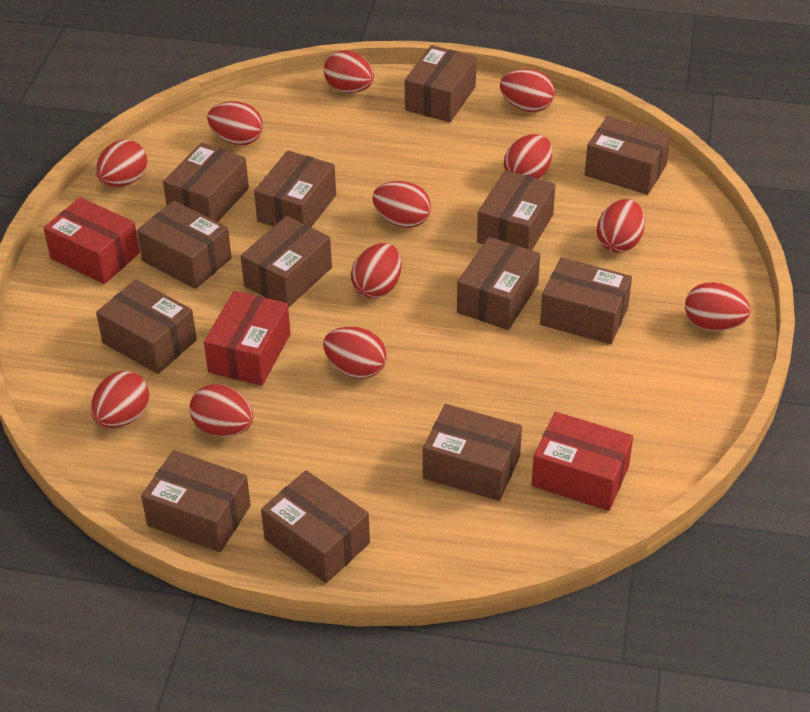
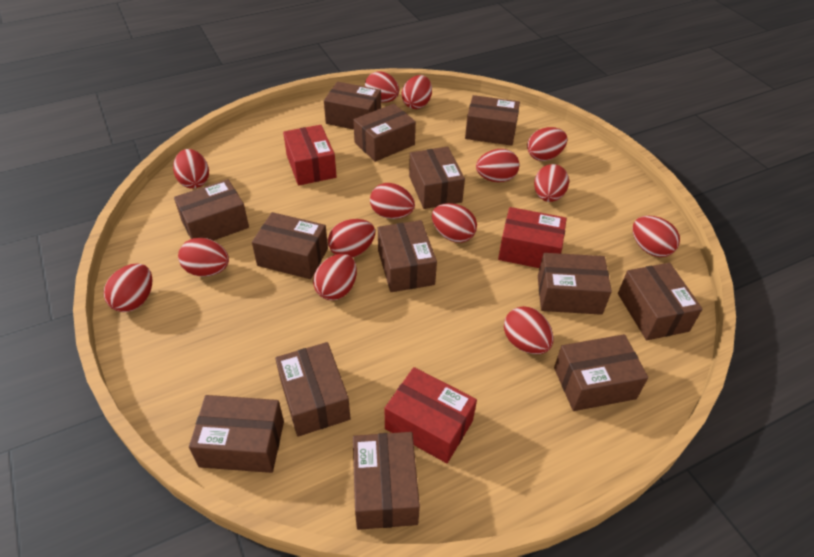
red egg: 12 -> 14

